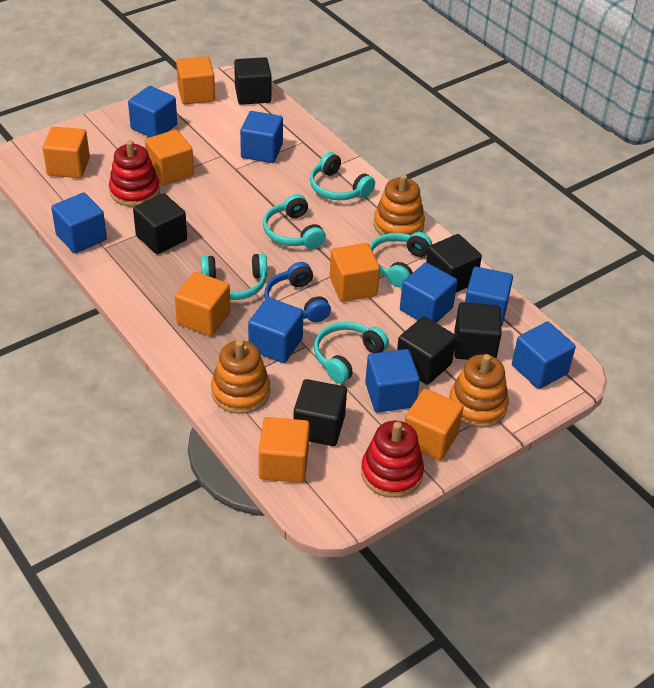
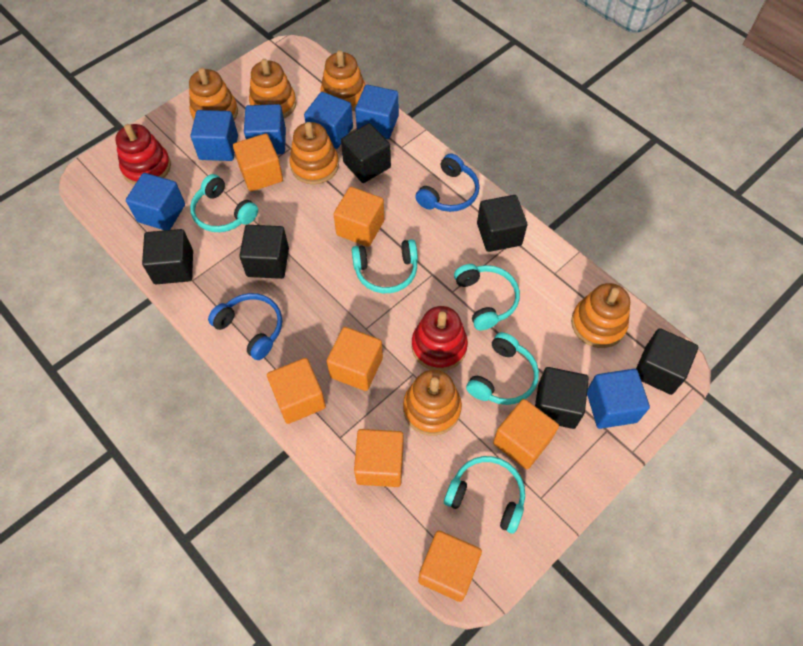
blue cube: 8 -> 6
blue headphones: 1 -> 2
orange stacking toy: 3 -> 6

